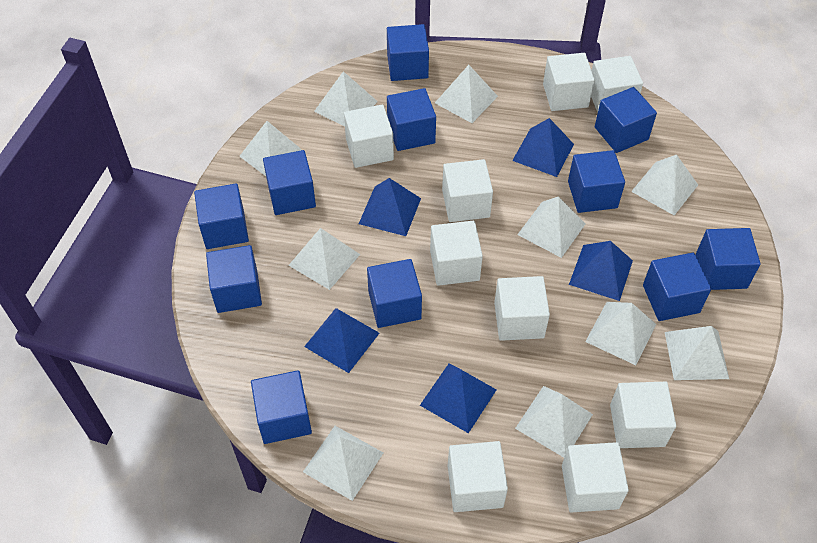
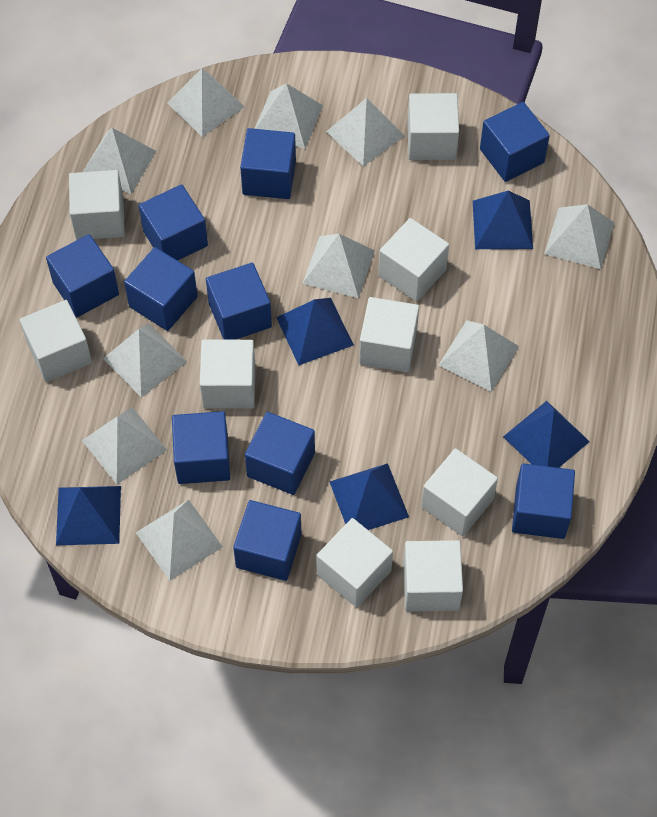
blue cube: 11 -> 10

